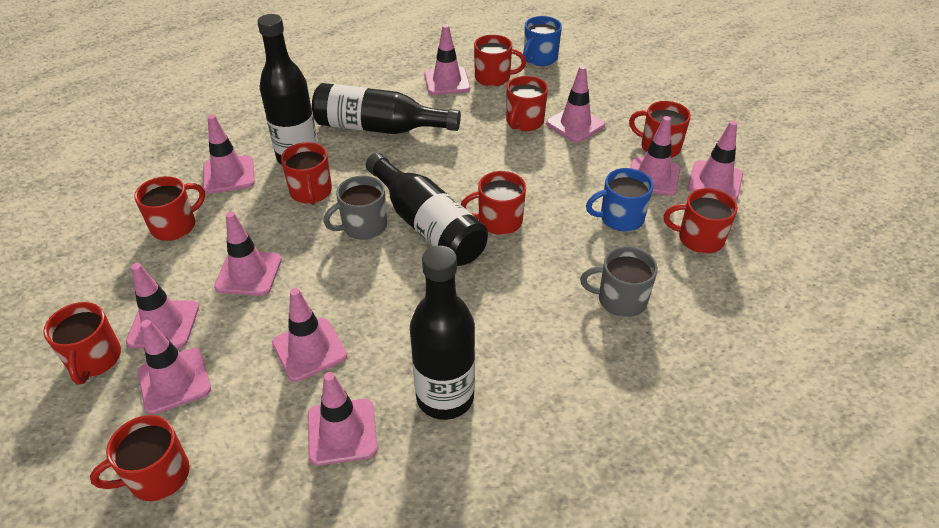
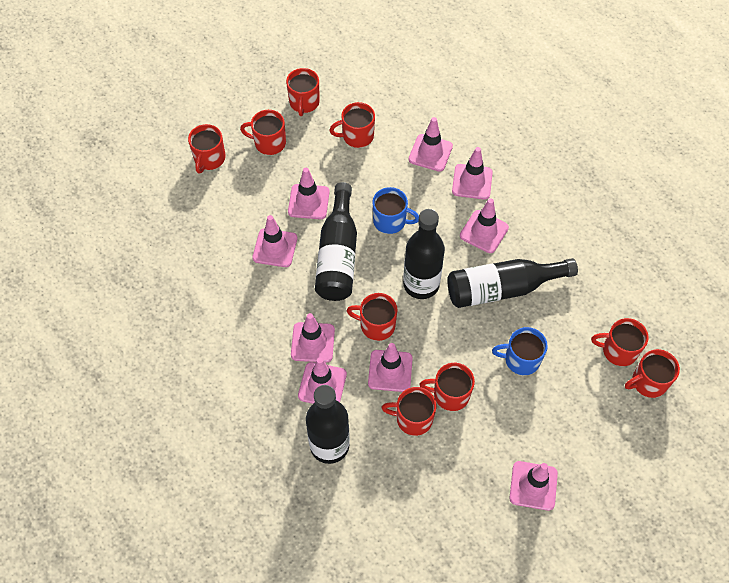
grey mug: 2 -> 0
pink traffic cone: 10 -> 9

